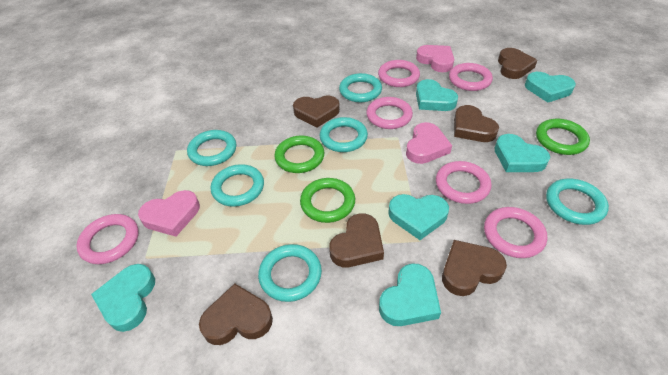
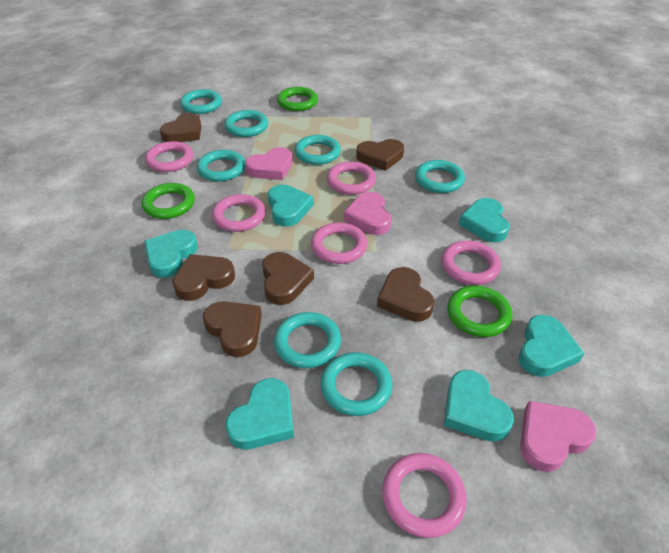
turquoise ring: 6 -> 7

